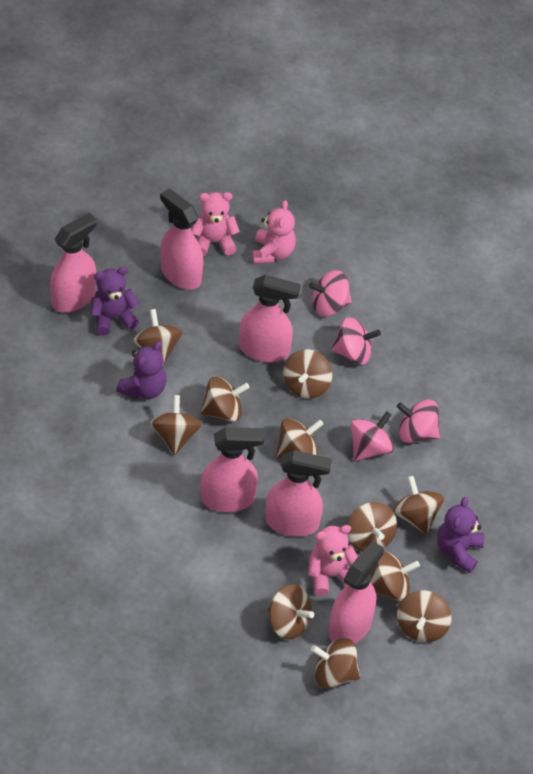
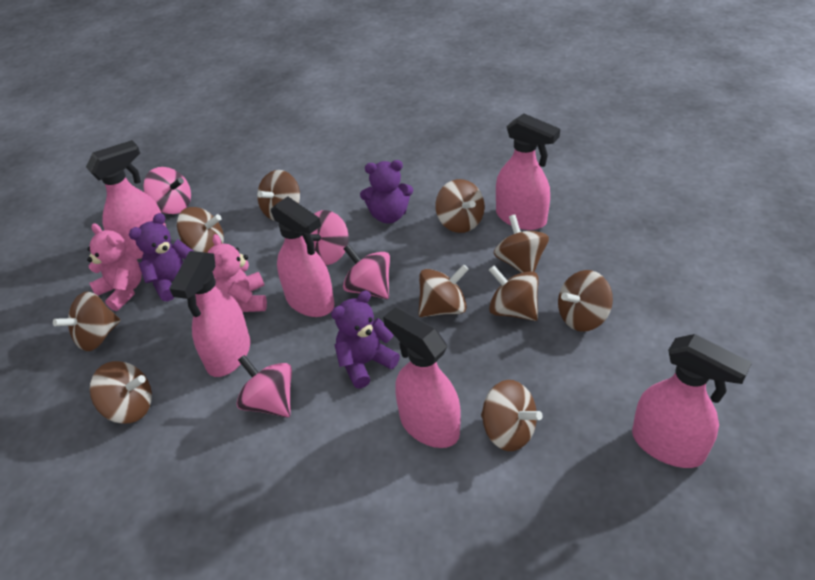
brown spinning top: 11 -> 10
pink teddy bear: 3 -> 2

